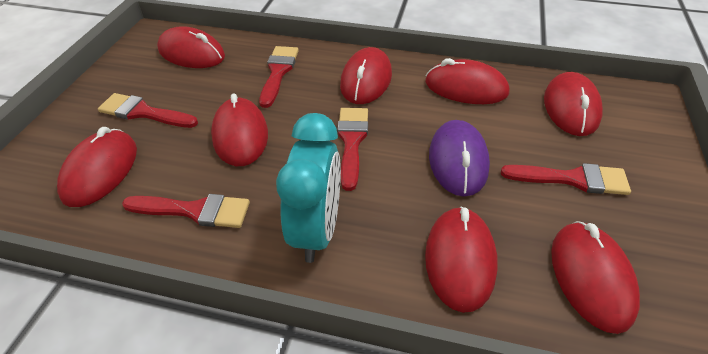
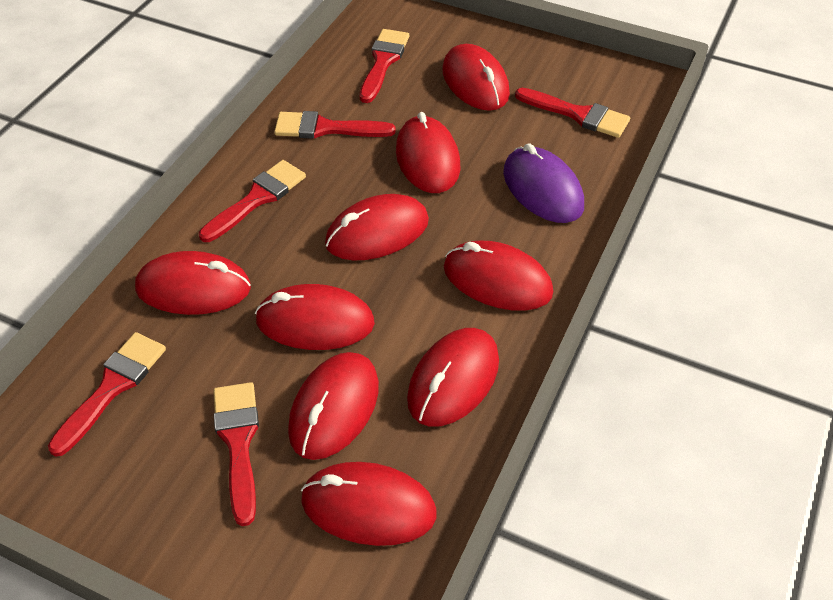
red brush: 5 -> 6
red mouse: 8 -> 9
turquoise clock: 1 -> 0

